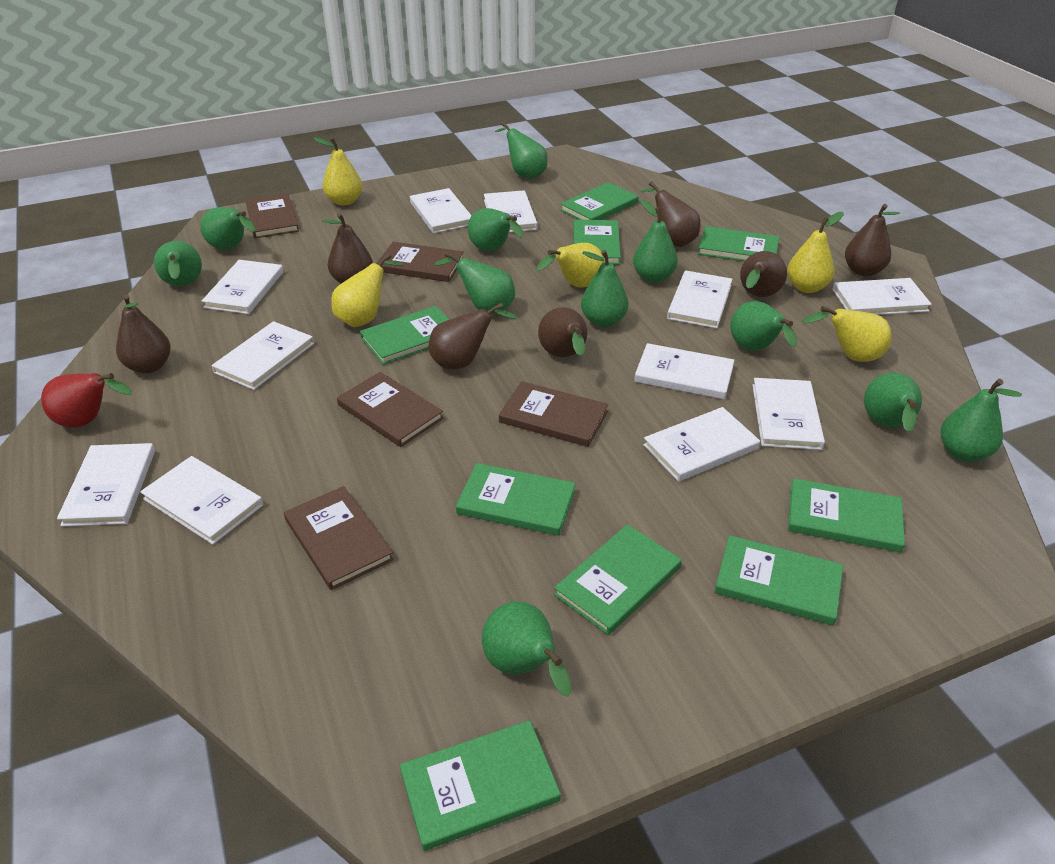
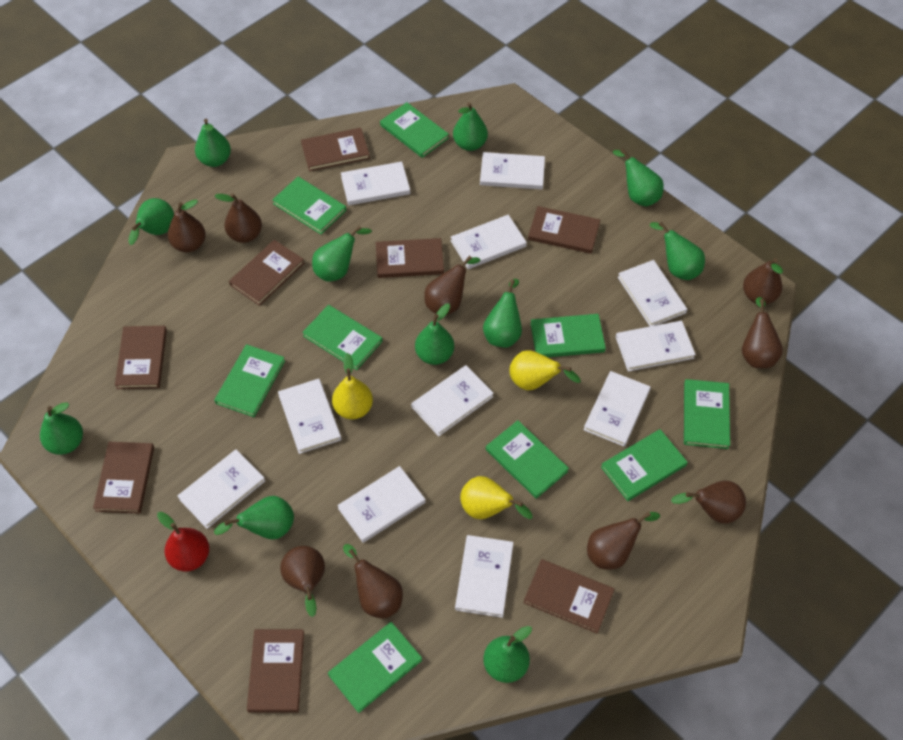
brown book: 5 -> 8
brown pear: 7 -> 9
yellow pear: 5 -> 3

